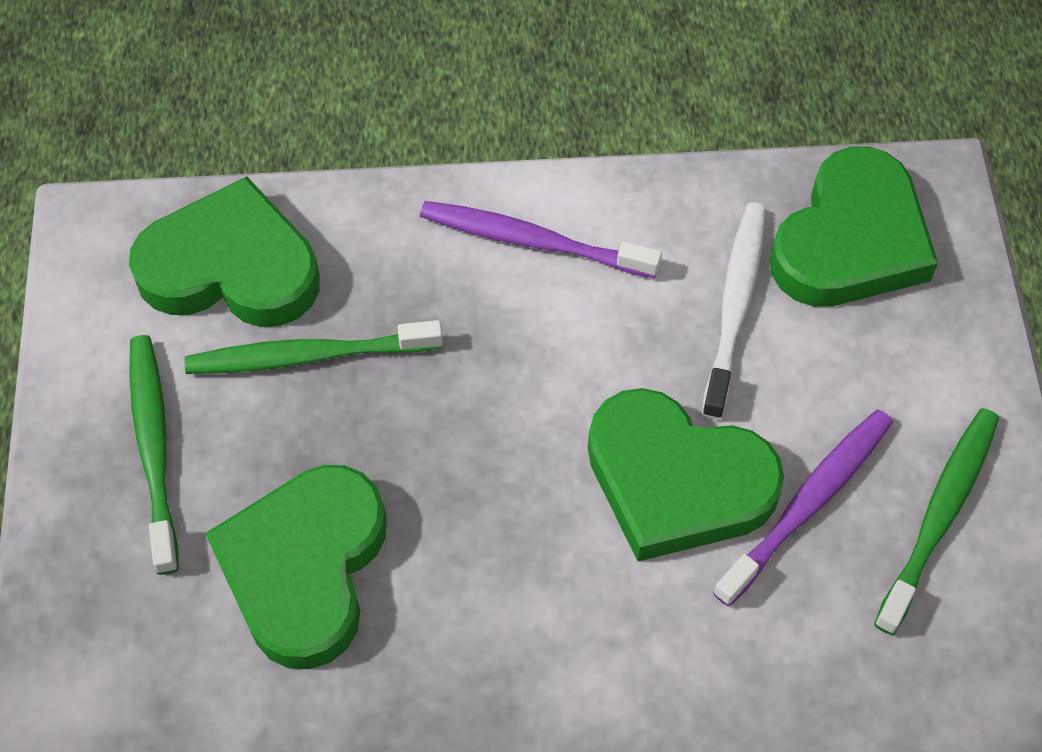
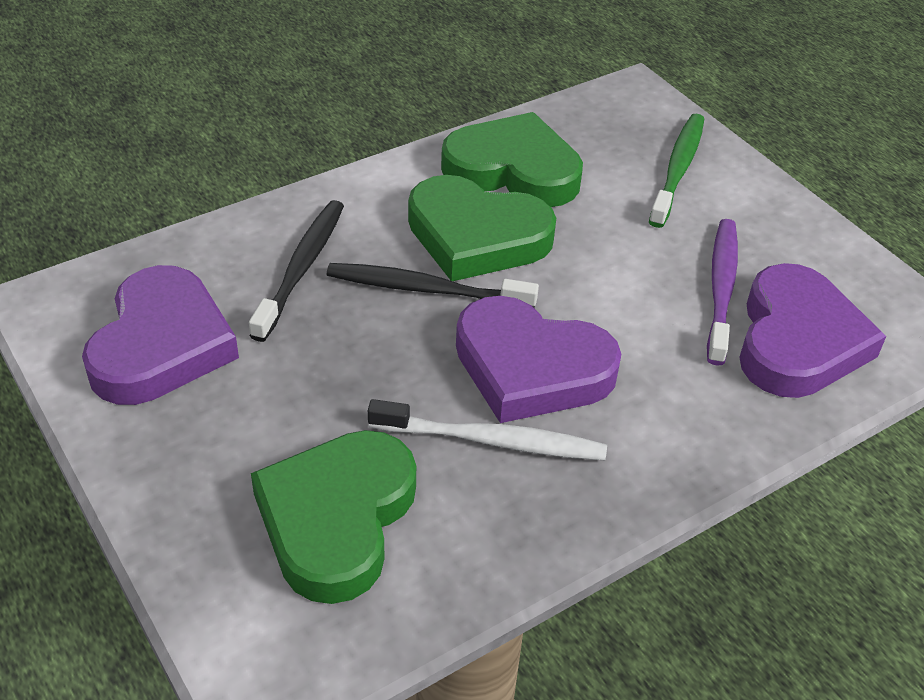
black toothbrush: 0 -> 2
green heart: 4 -> 3
green toothbrush: 3 -> 1
purple heart: 0 -> 3
purple toothbrush: 2 -> 1

